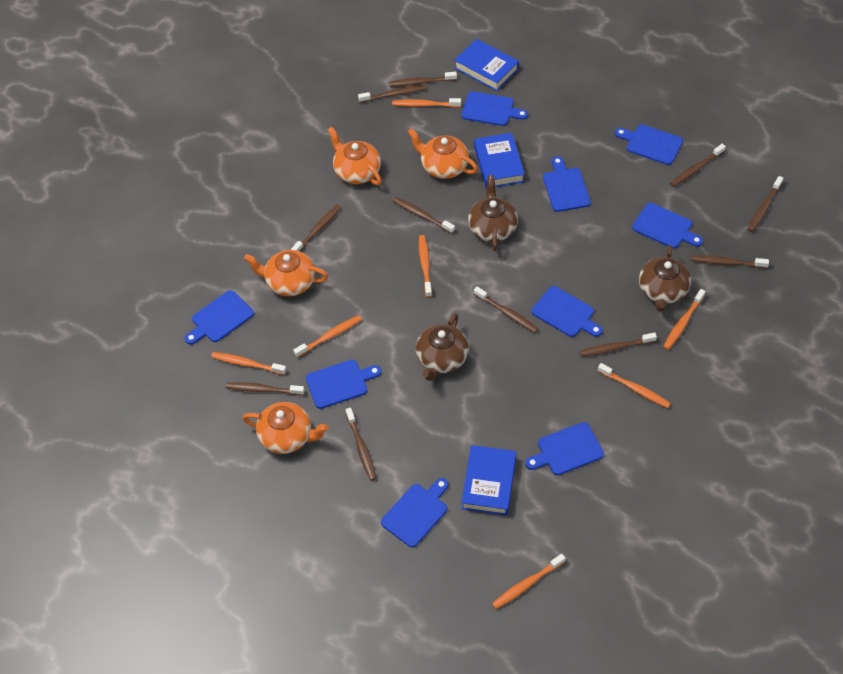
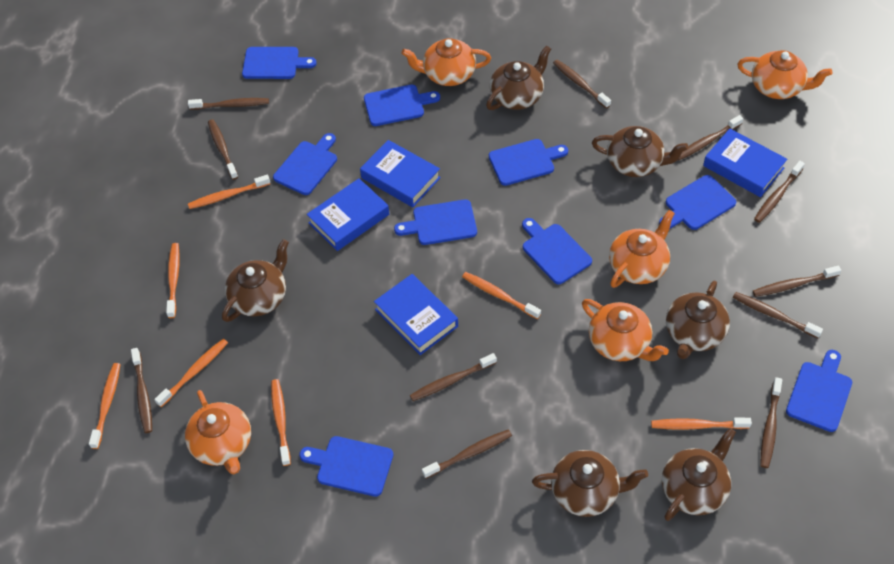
blue book: 3 -> 4
brown teapot: 3 -> 6
orange teapot: 4 -> 5

